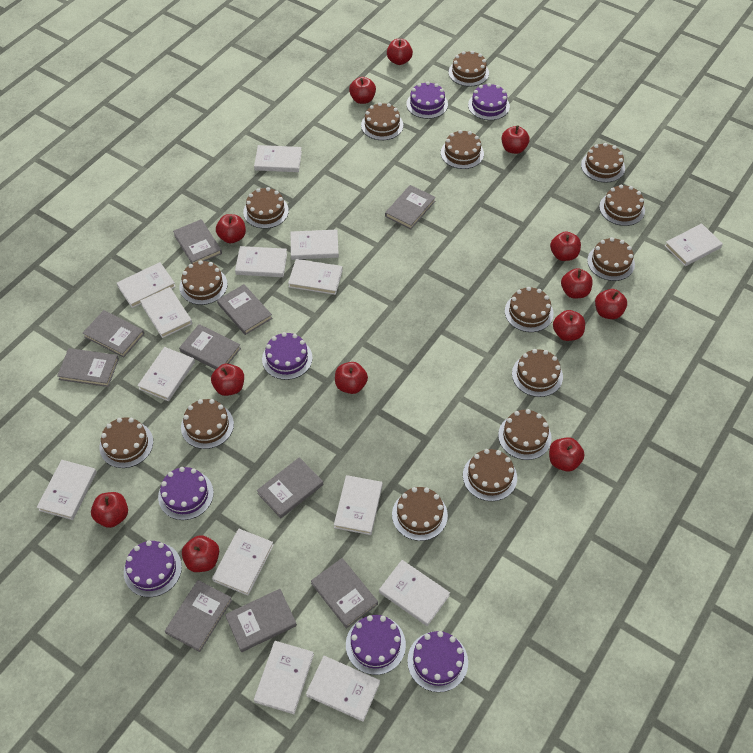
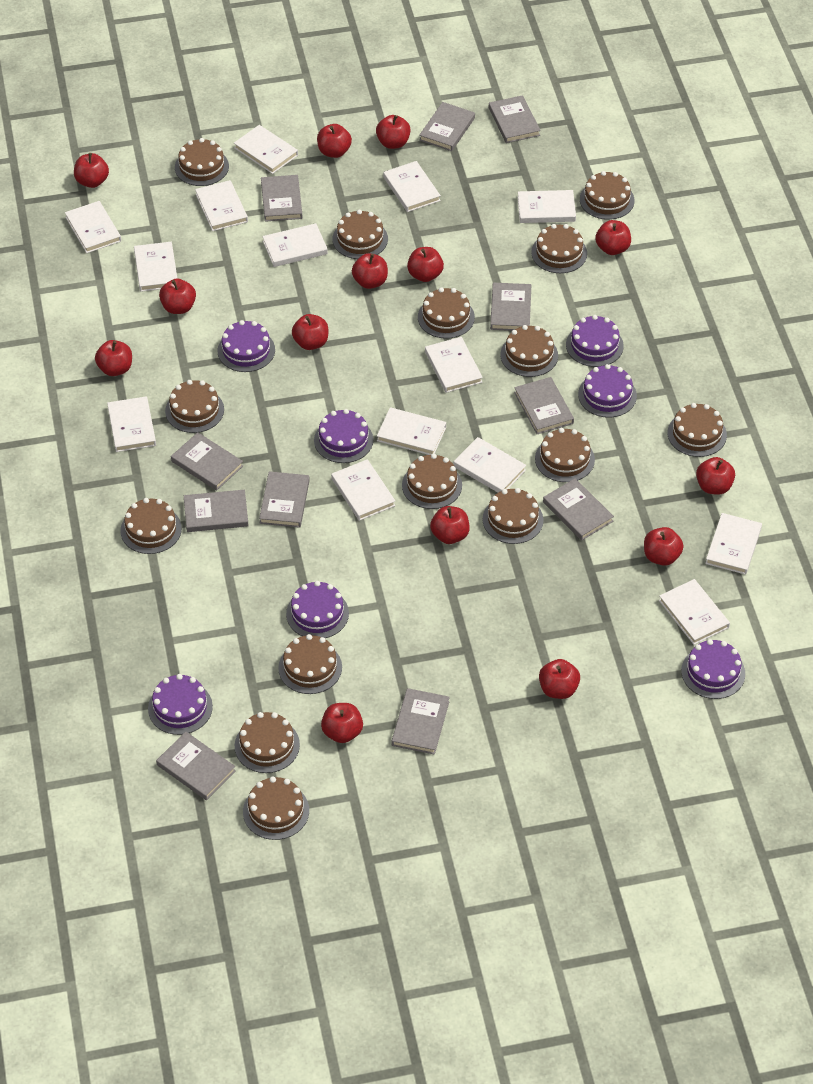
grey book: 10 -> 11
red apple: 13 -> 14

